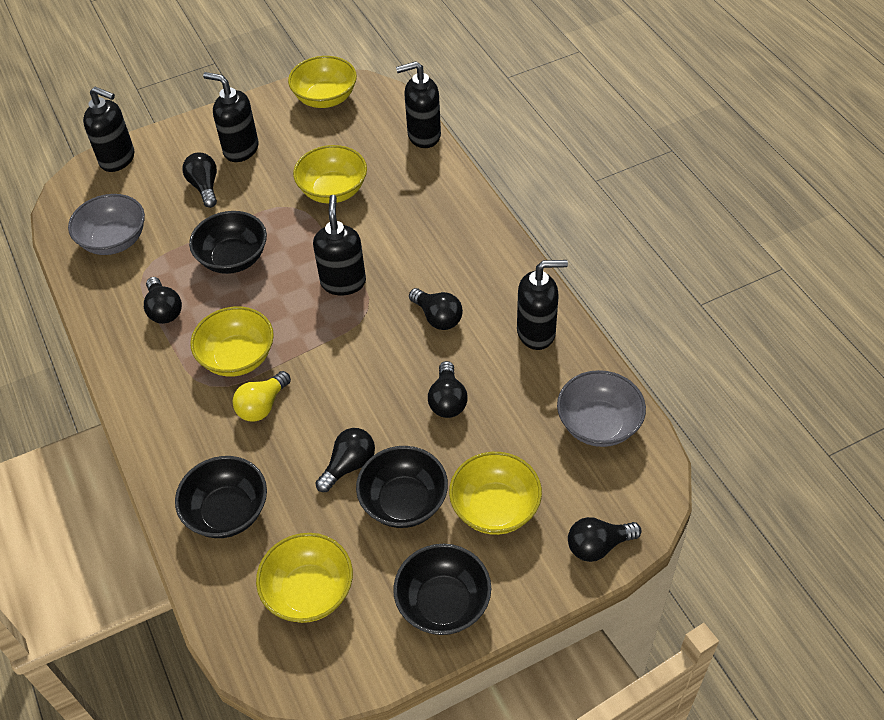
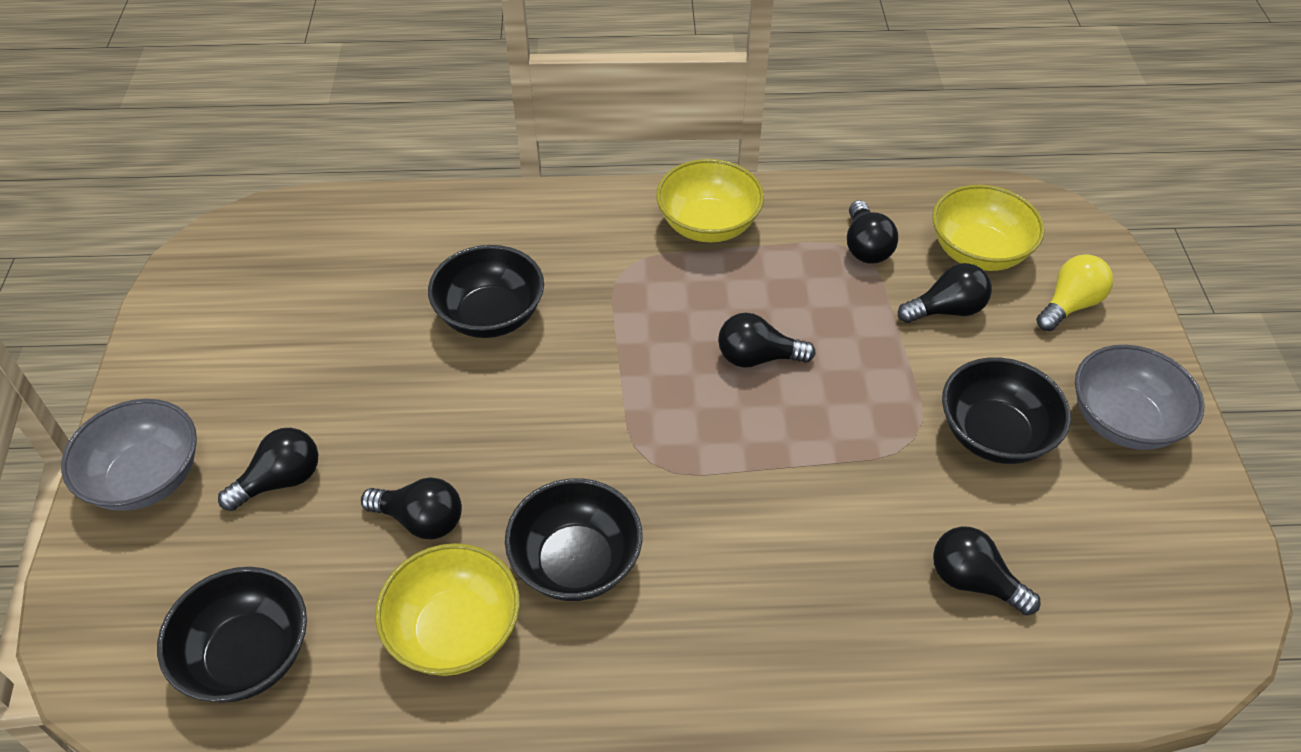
black soap dispenser: 5 -> 0
yellow bowl: 5 -> 3

